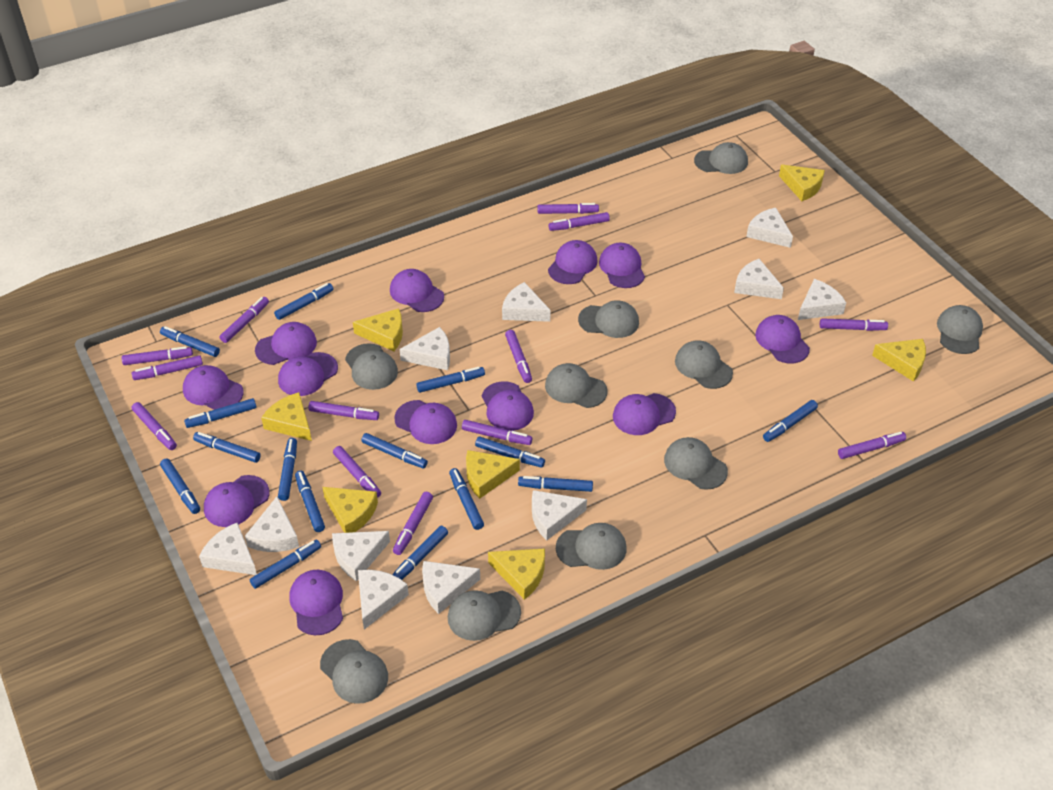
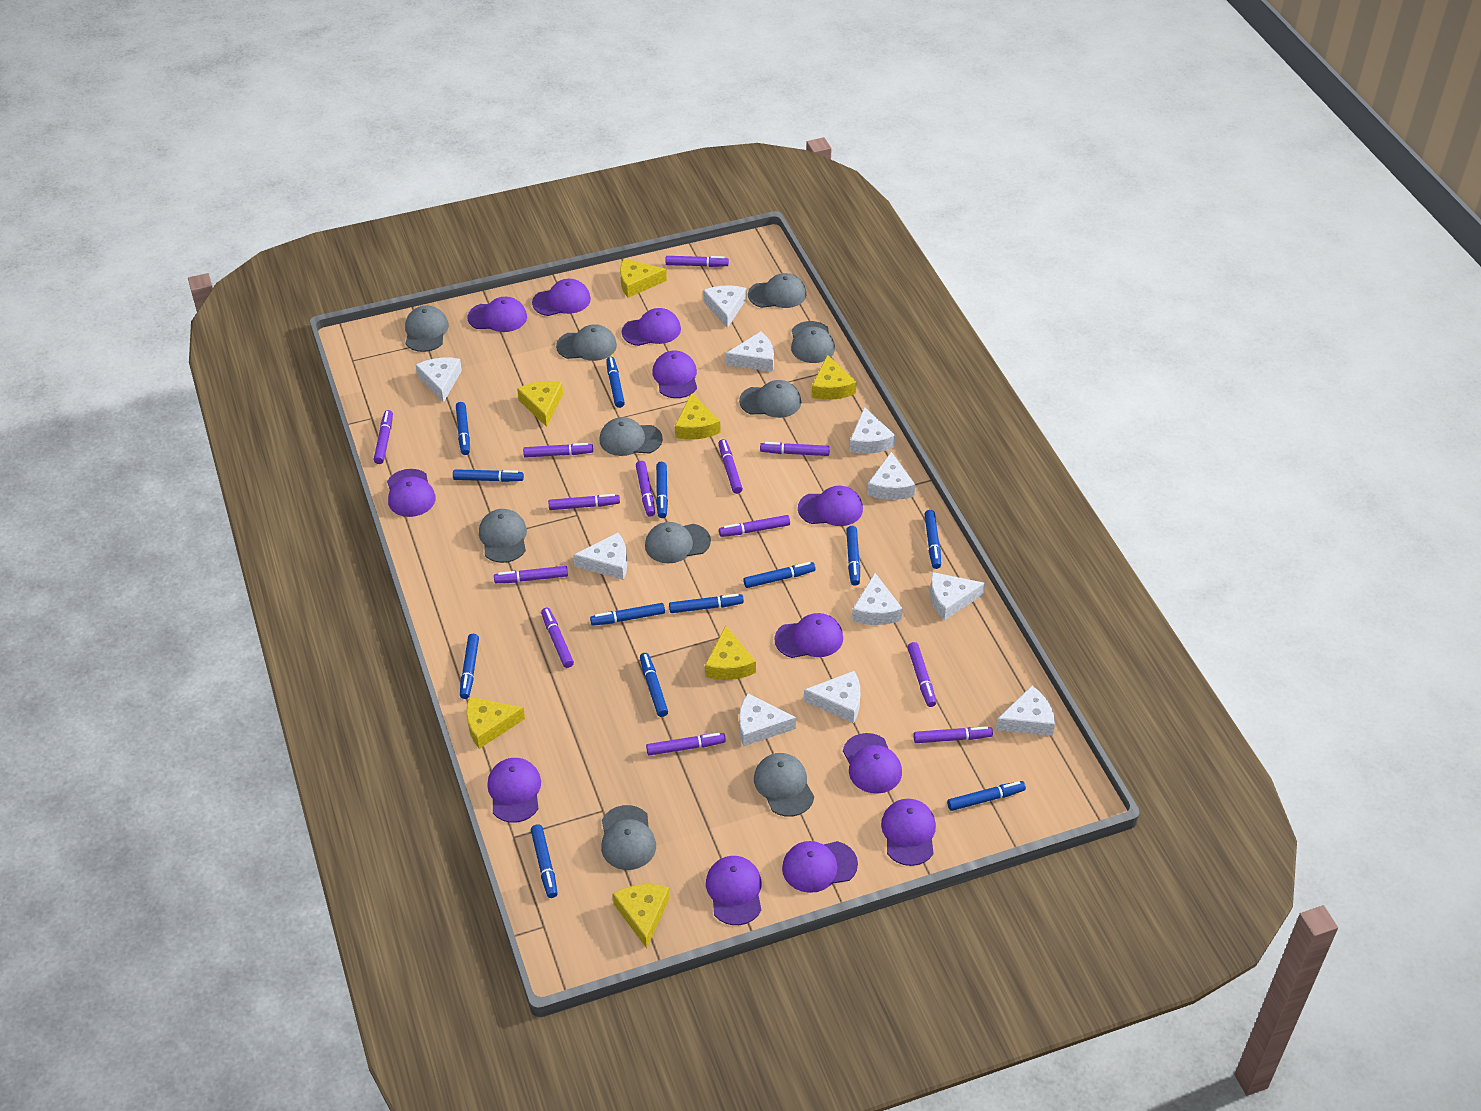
blue marker: 15 -> 13

